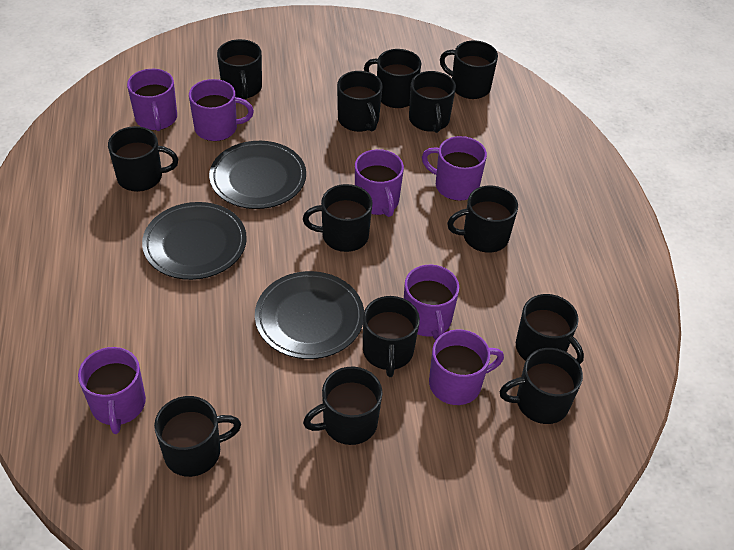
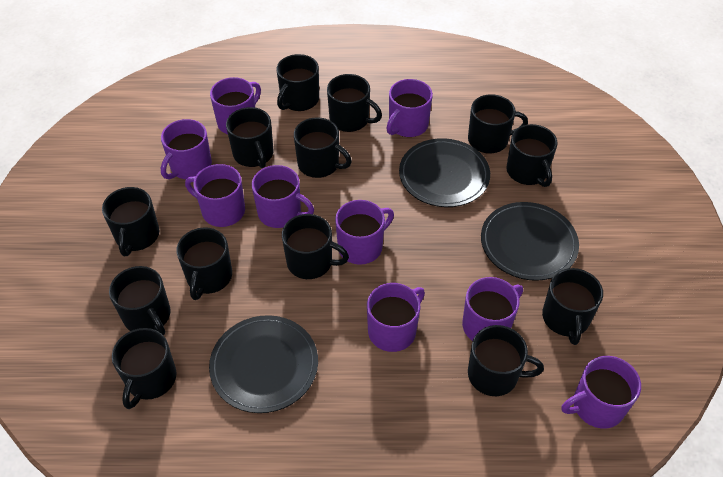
purple mug: 7 -> 9

